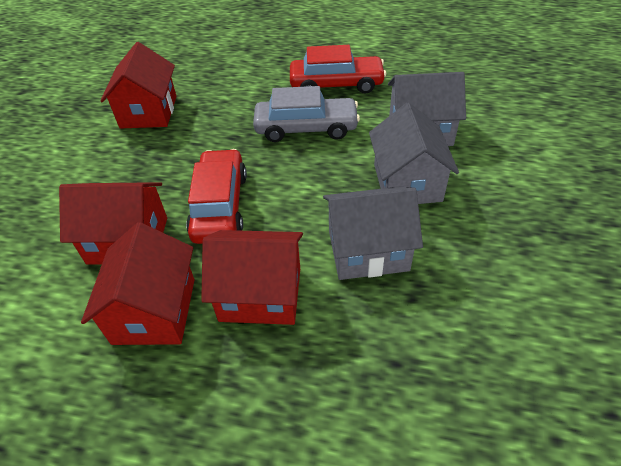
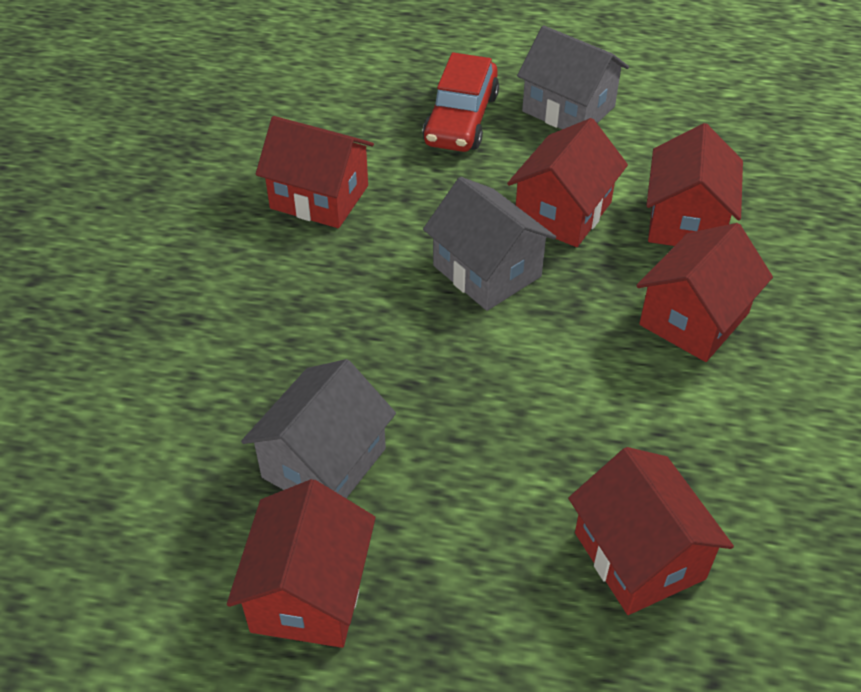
grey car: 1 -> 0
red car: 2 -> 1
red house: 4 -> 6

